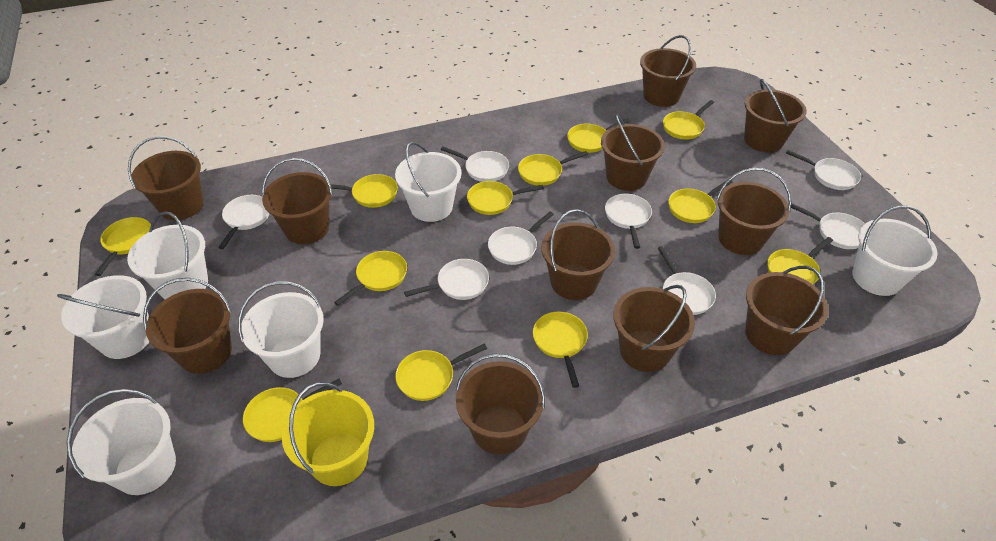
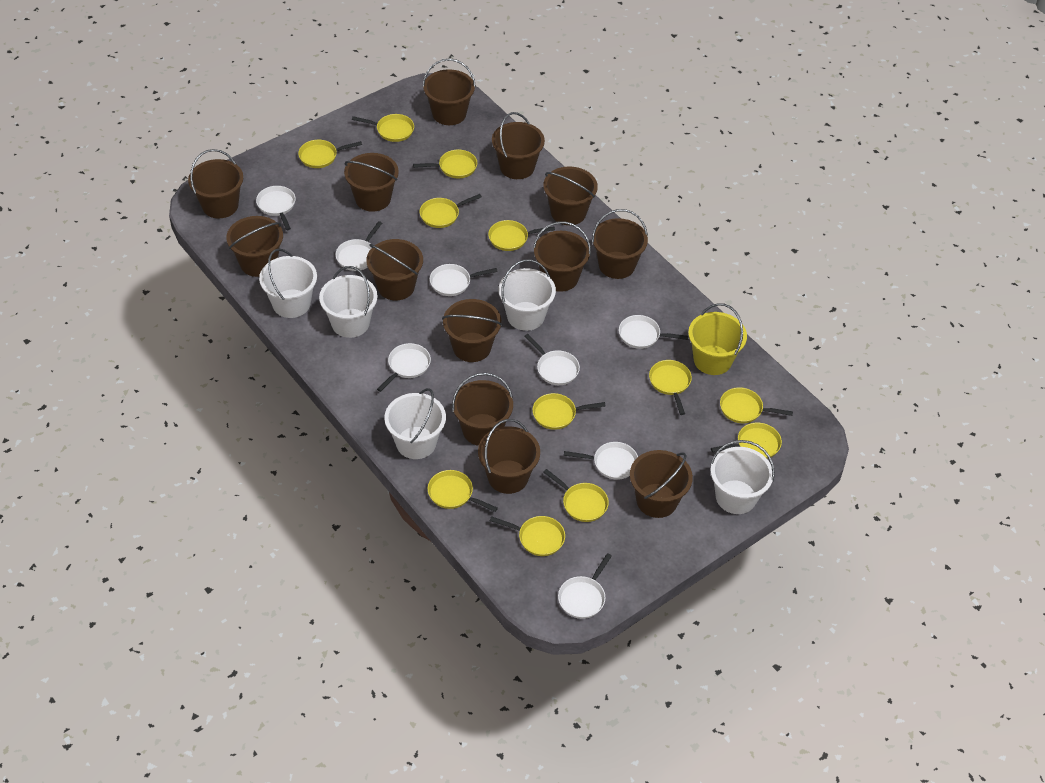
brown bucket: 11 -> 13
white bucket: 6 -> 5

